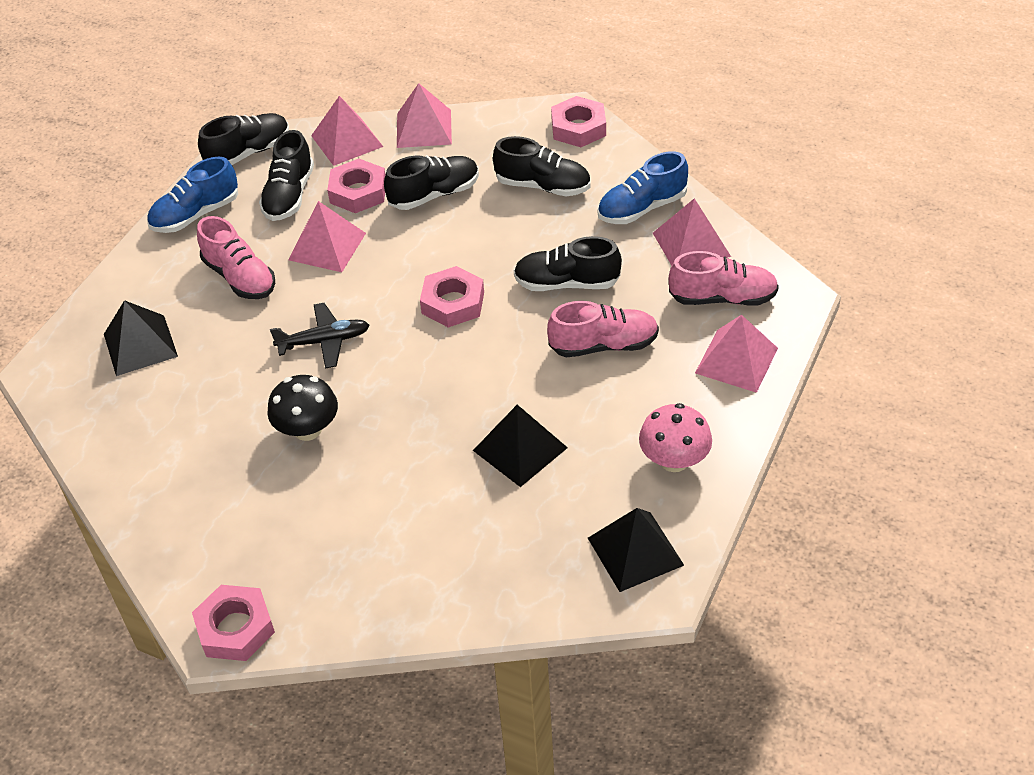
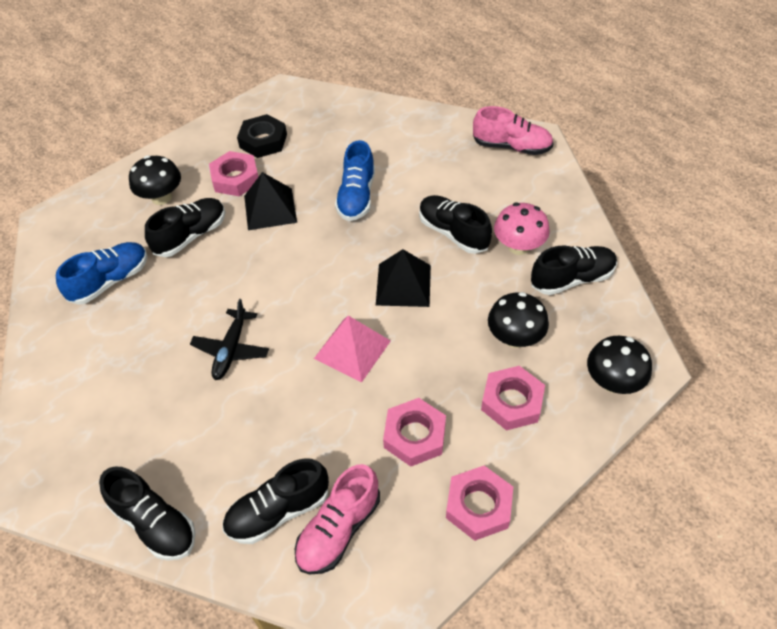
black mushroom: 1 -> 3
black nut: 0 -> 1
black pyramid: 3 -> 2
pink pyramid: 5 -> 1
pink shoe: 3 -> 2

